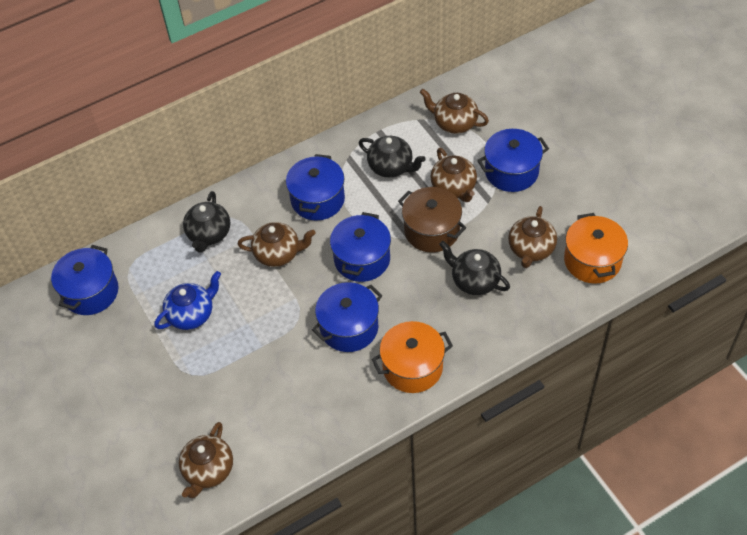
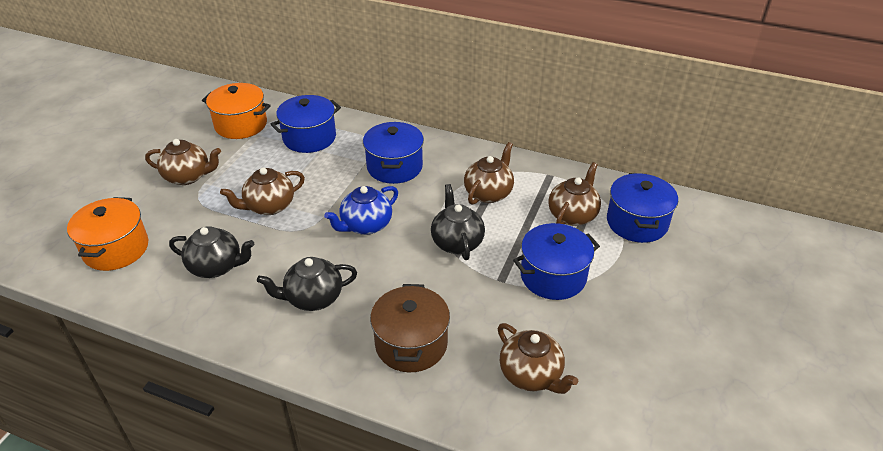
blue pot: 5 -> 4

